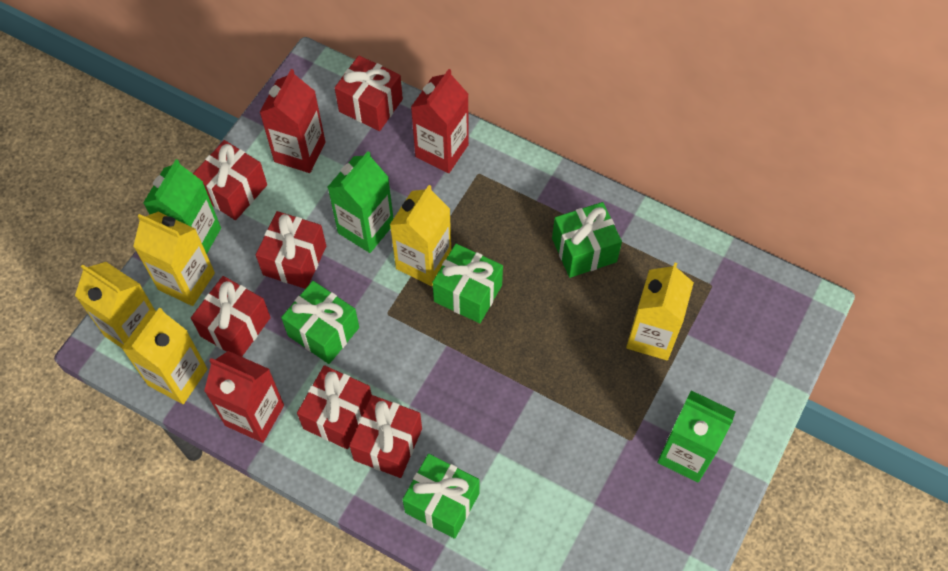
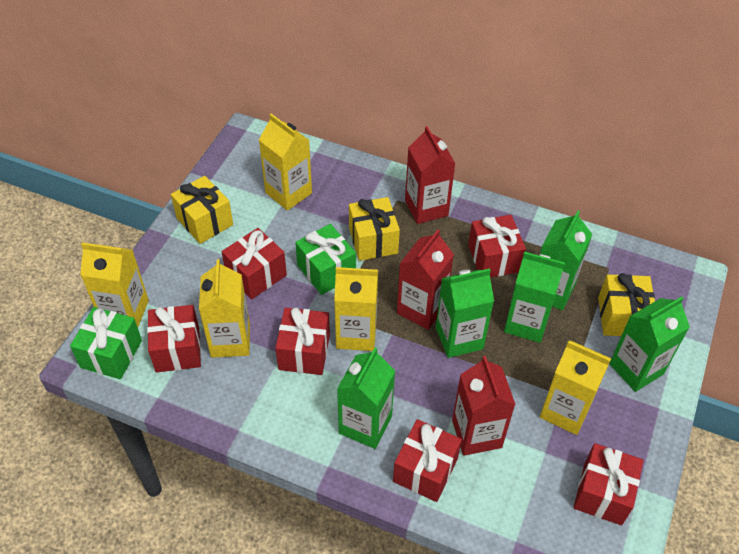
green carton: 3 -> 5
green gift: 4 -> 2
yellow gift: 0 -> 3

